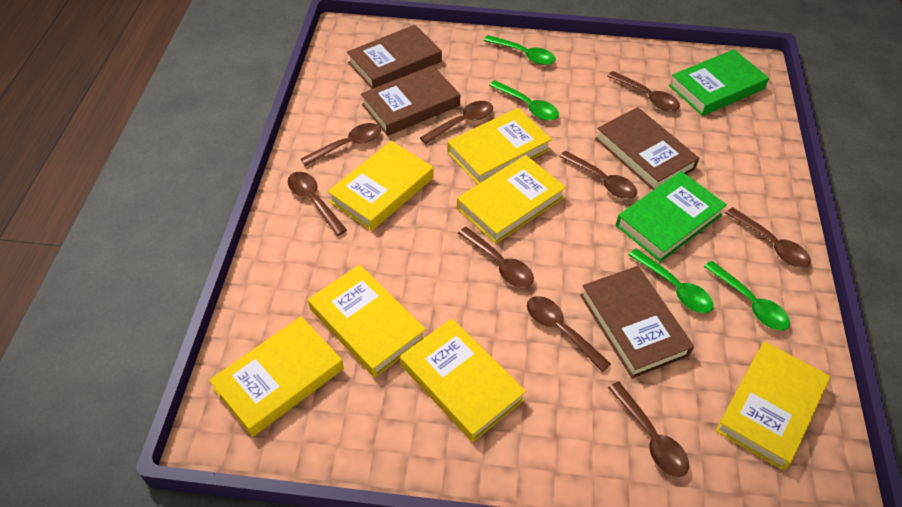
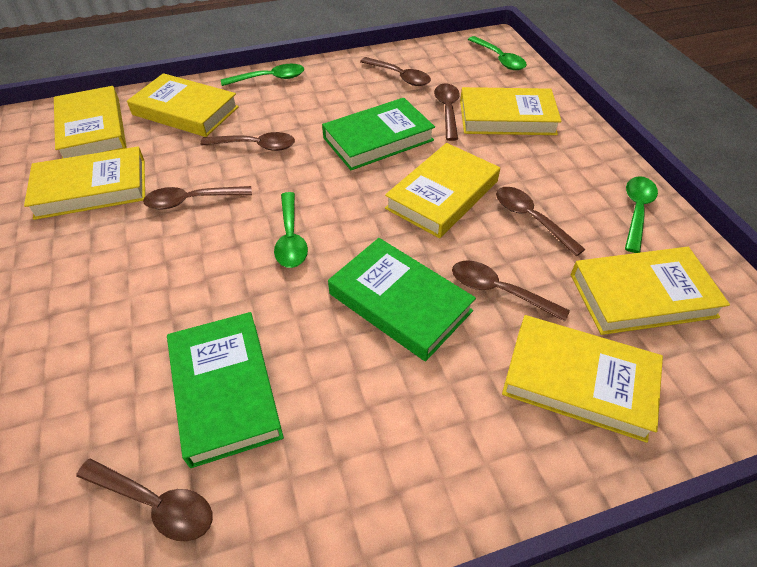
brown book: 4 -> 0
brown spoon: 9 -> 7
green book: 2 -> 3

